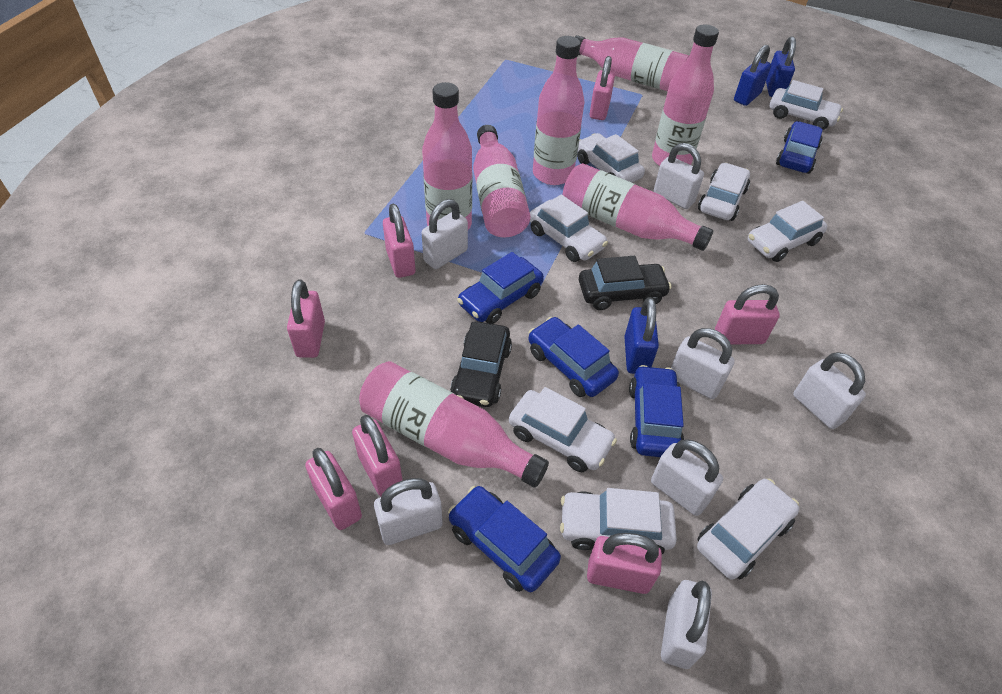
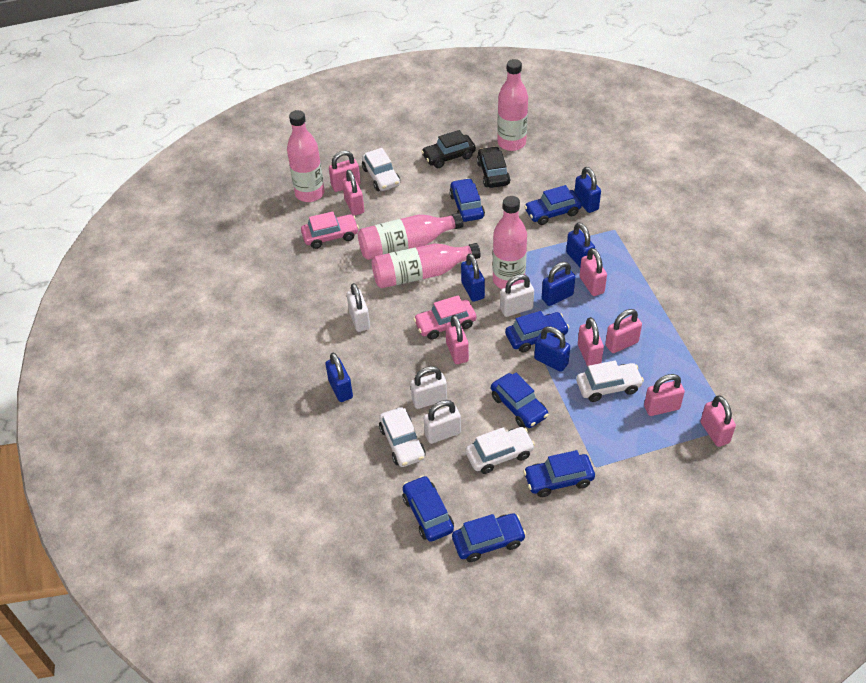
blue car: 5 -> 7
blue padlock: 3 -> 6
pink bottle: 7 -> 5
pink car: 0 -> 2
pink padlock: 7 -> 8
white car: 8 -> 4
white padlock: 7 -> 4

